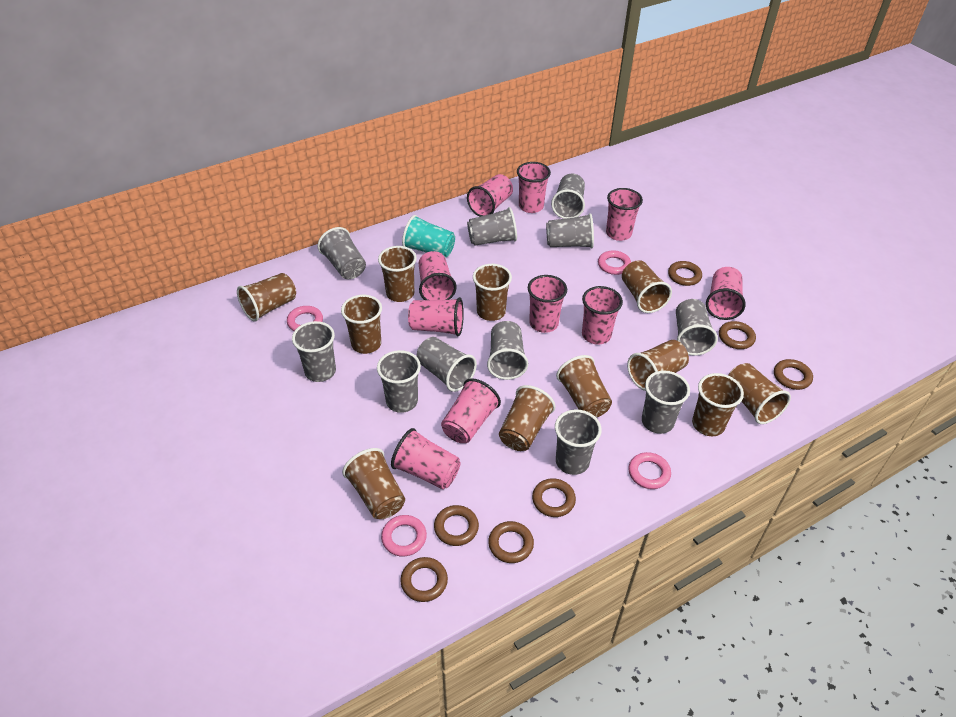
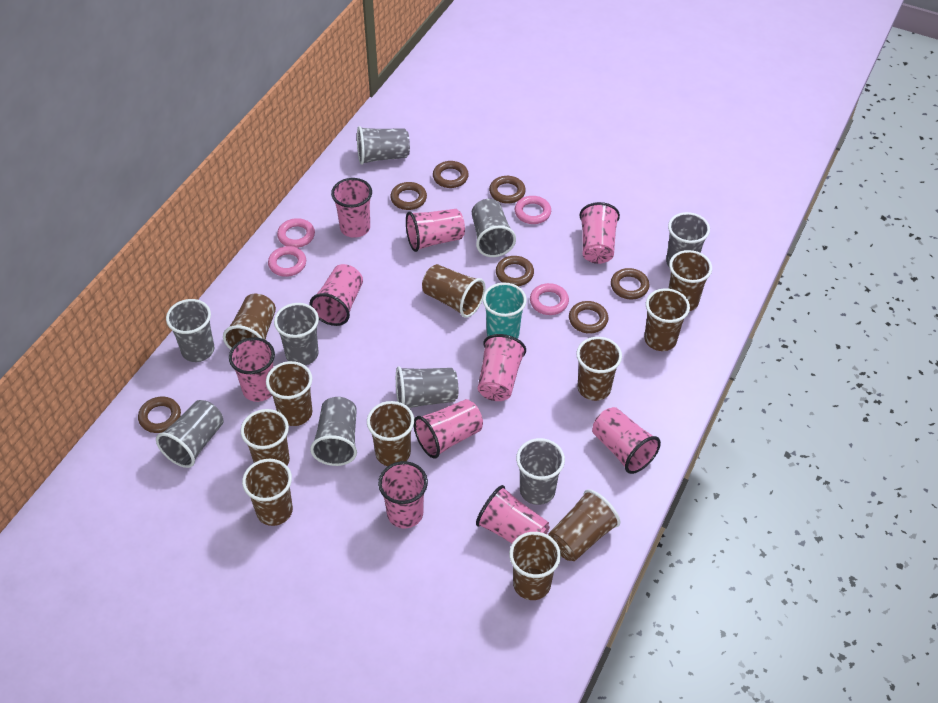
grey cup: 11 -> 9

